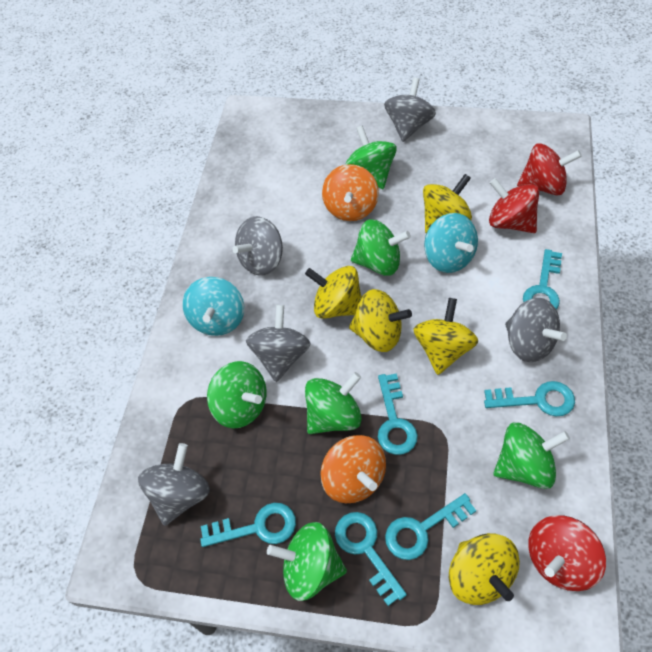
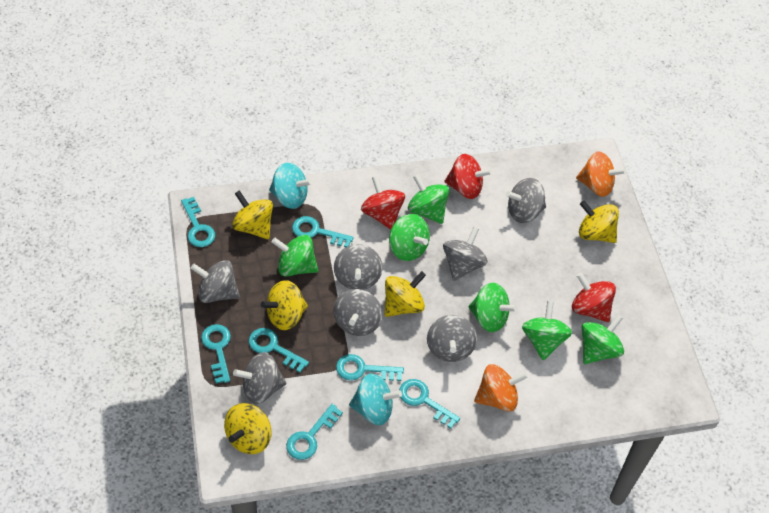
grey spinning top: 5 -> 7
turquoise key: 6 -> 7

